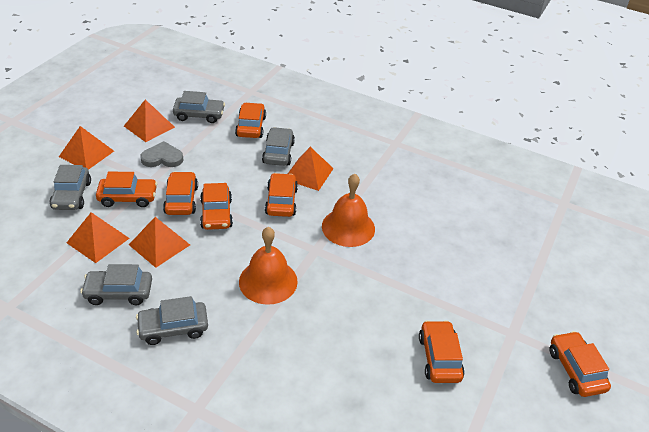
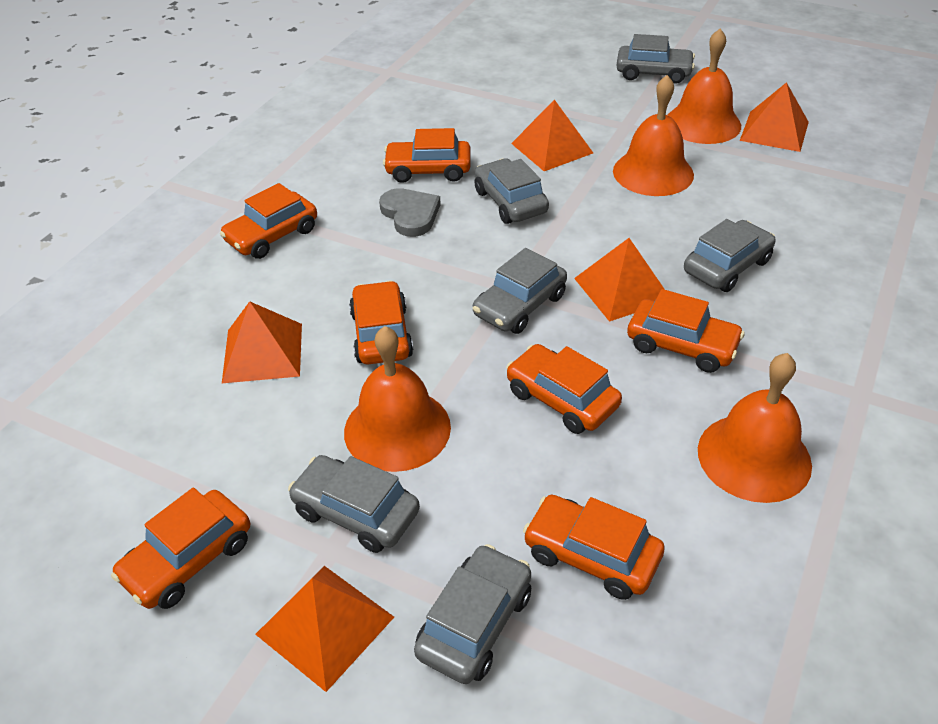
grey car: 5 -> 6
orange bell: 2 -> 4

